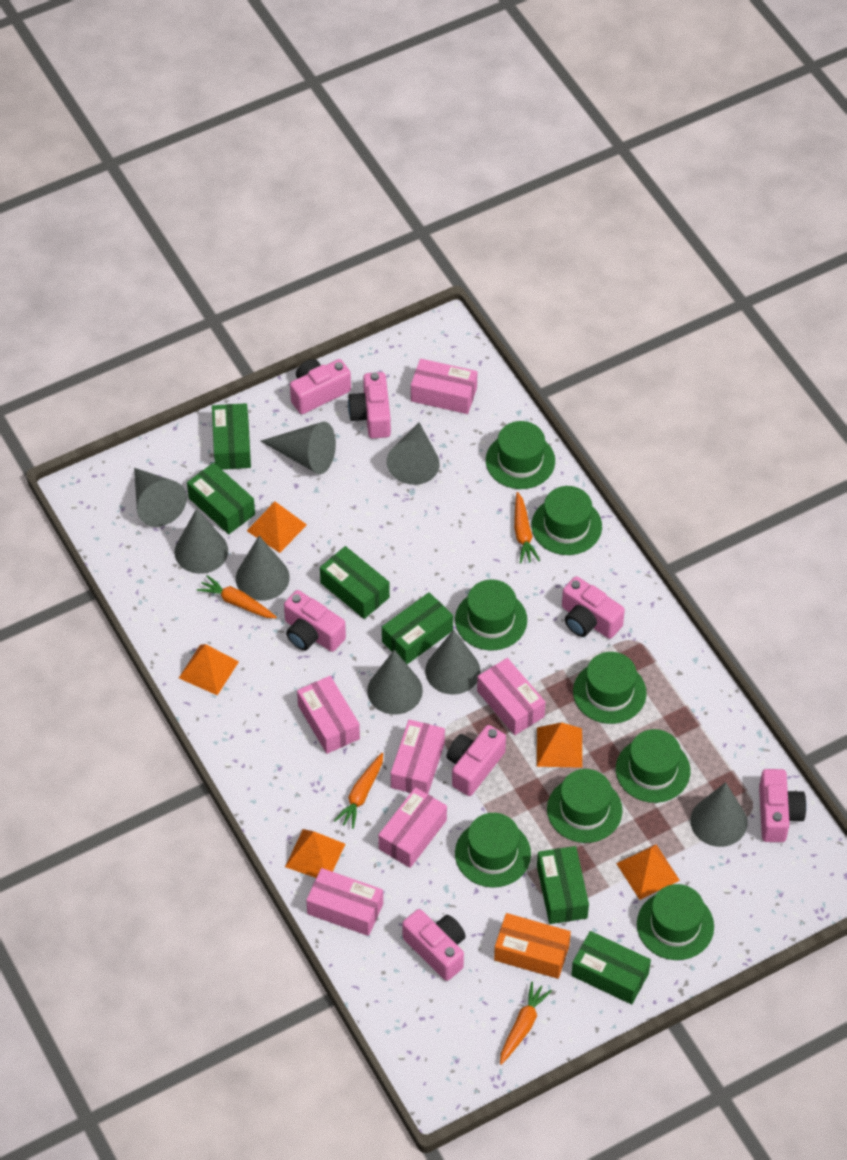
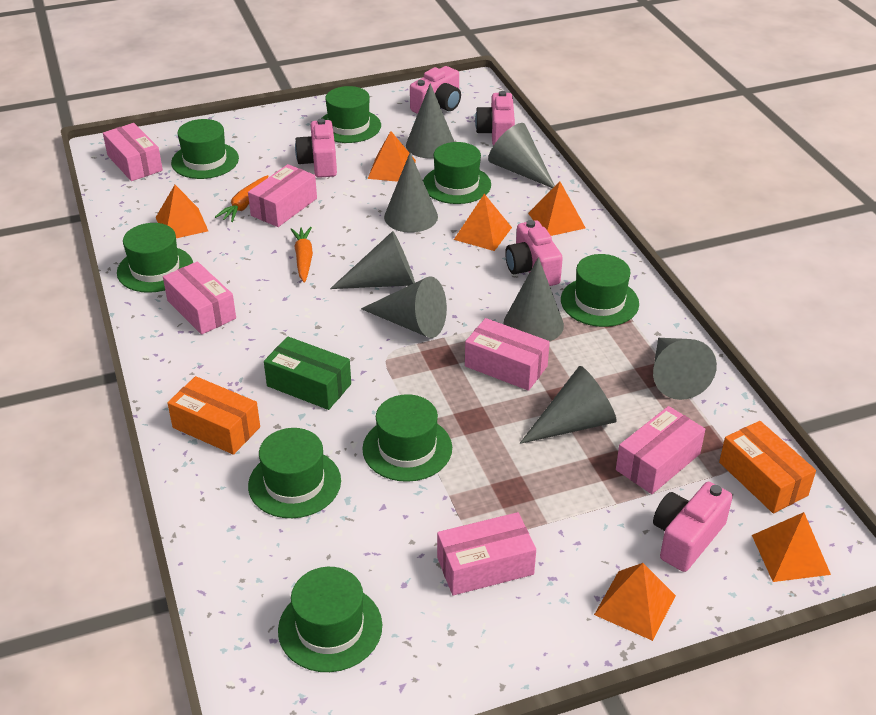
green box: 6 -> 1
orange box: 1 -> 2
orange carrot: 4 -> 2
orange pyramid: 5 -> 6
pink camera: 7 -> 5

